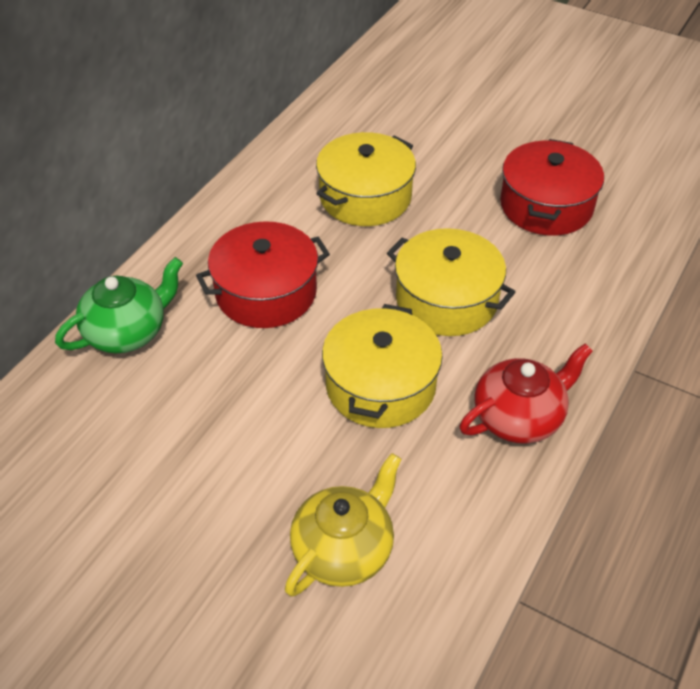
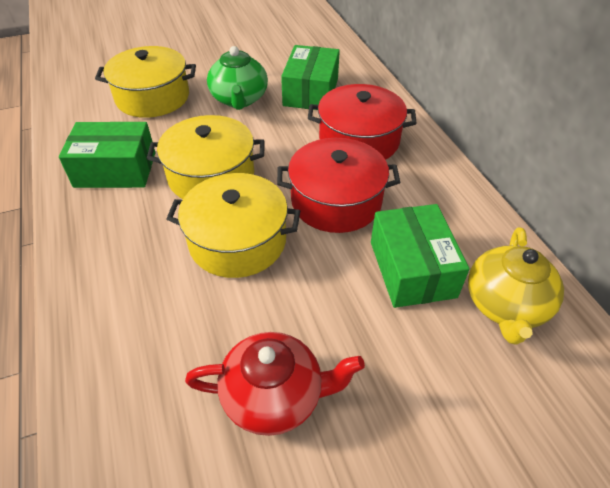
green box: 0 -> 3

